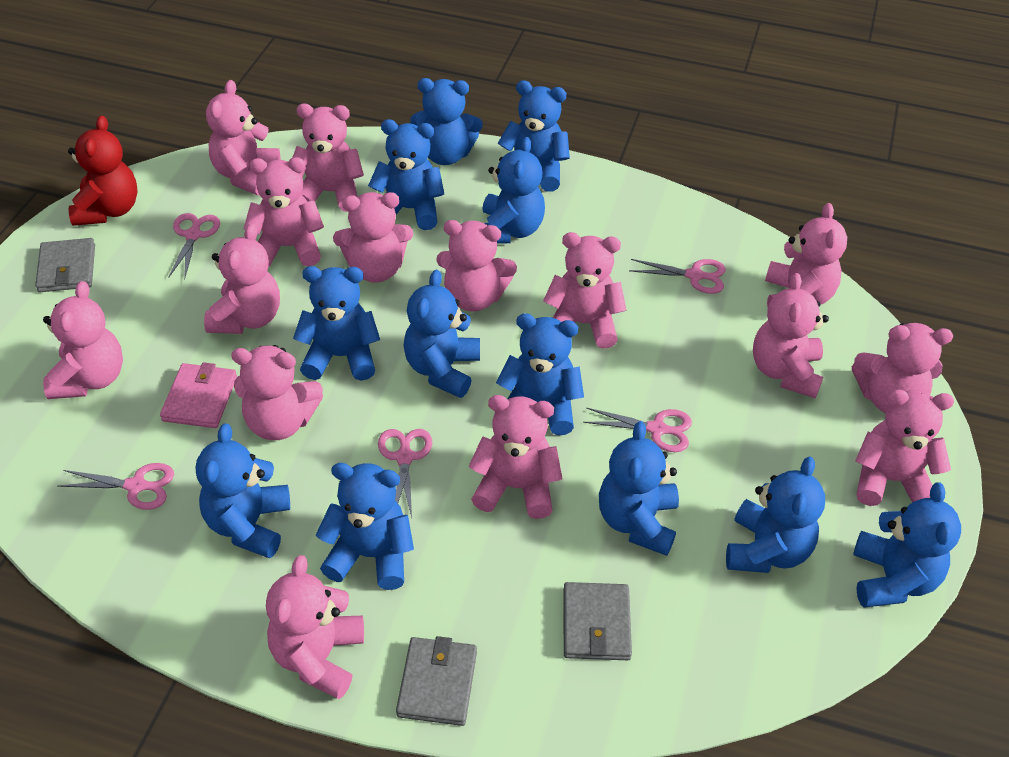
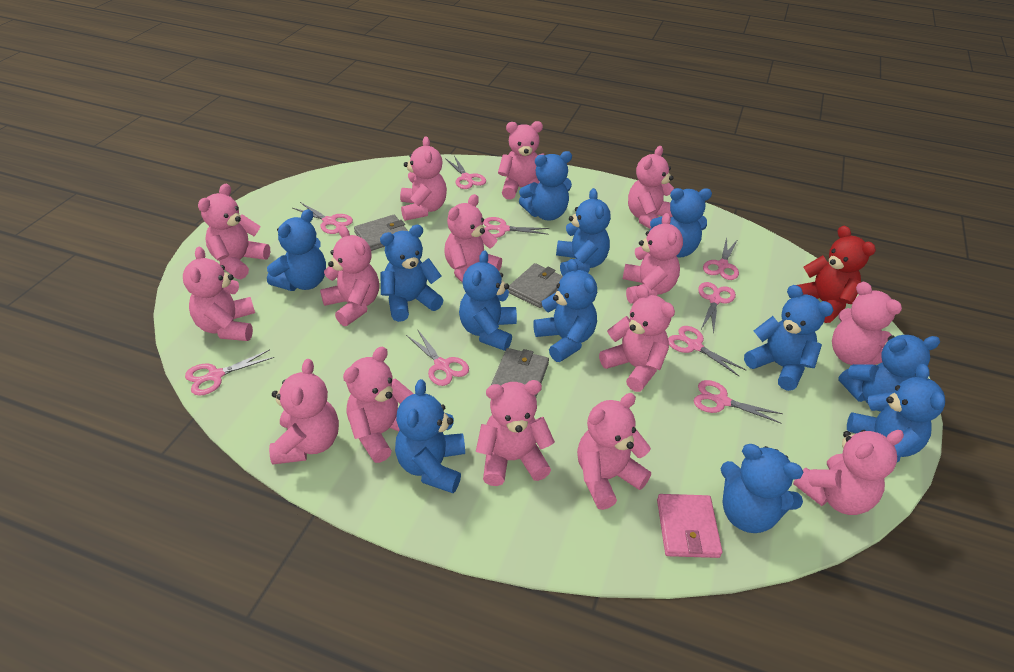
pink scissors: 5 -> 9

